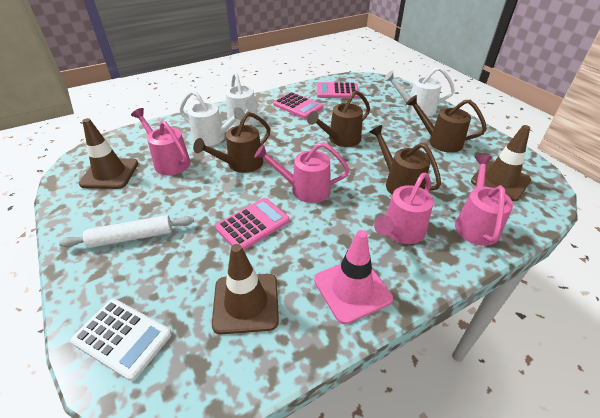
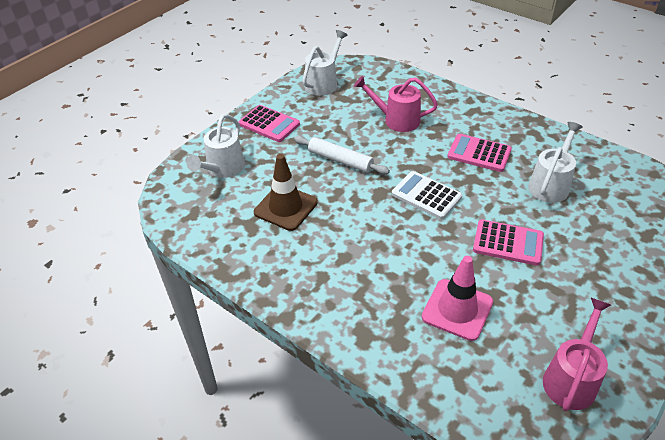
brown traffic cone: 3 -> 1
brown watering can: 4 -> 0
pink watering can: 4 -> 2

